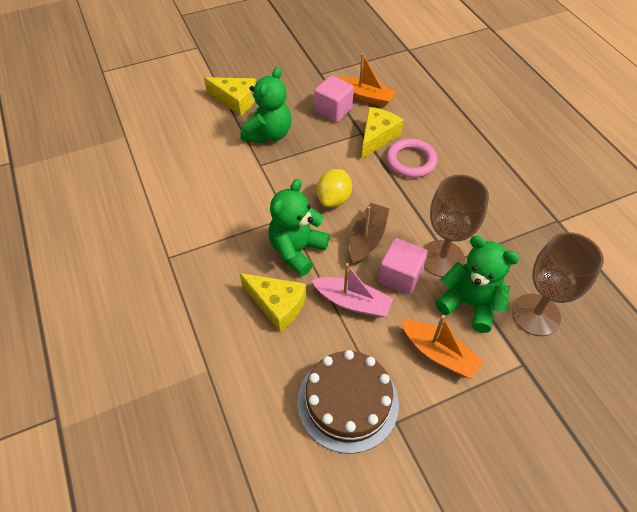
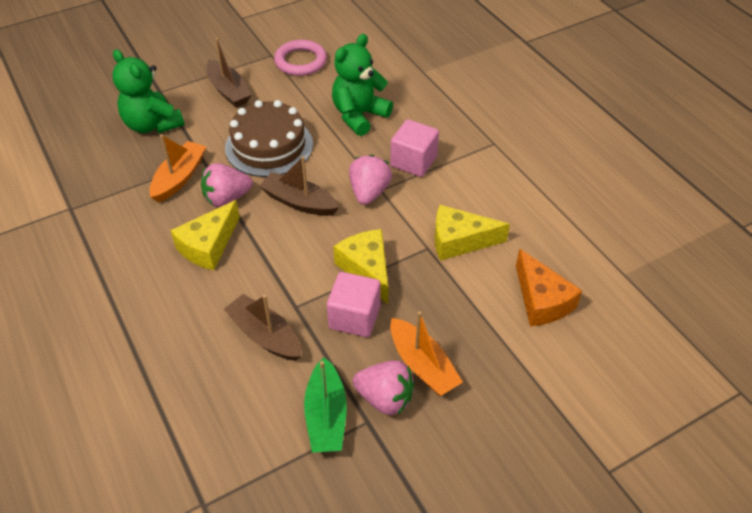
brown boat: 1 -> 3
brown goblet: 2 -> 0
green boat: 0 -> 1
green teddy bear: 3 -> 2
orange cheese: 0 -> 1
pink boat: 1 -> 0
pink strawberry: 0 -> 3
yellow lemon: 1 -> 0

